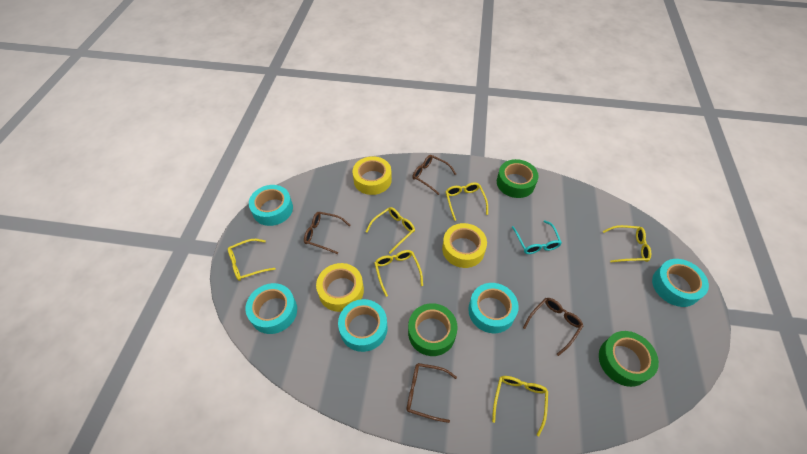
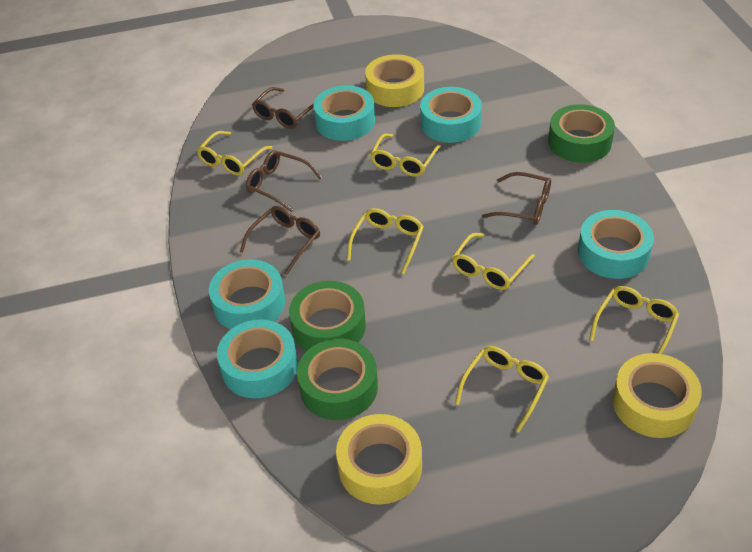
turquoise glasses: 1 -> 0

